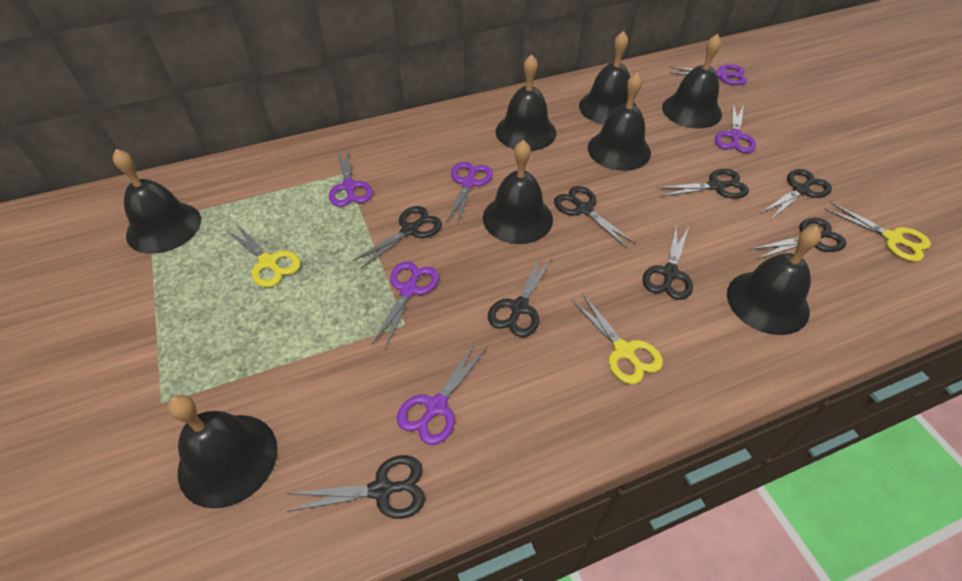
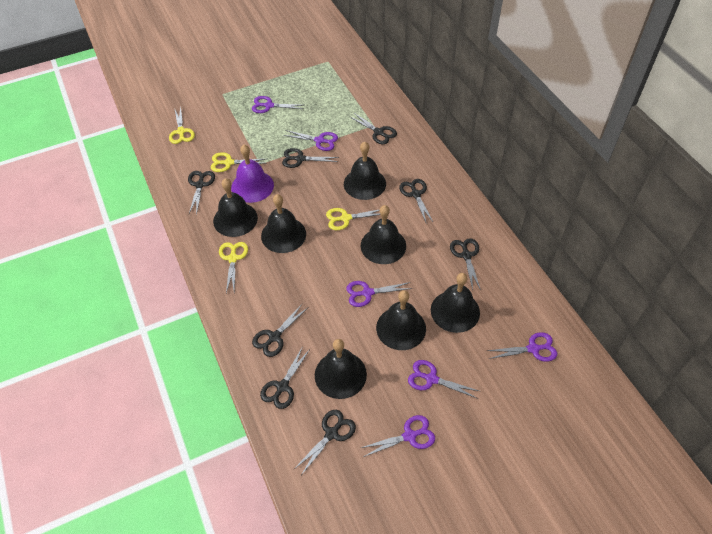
black bell: 8 -> 7
purple bell: 0 -> 1
yellow scissors: 3 -> 4

